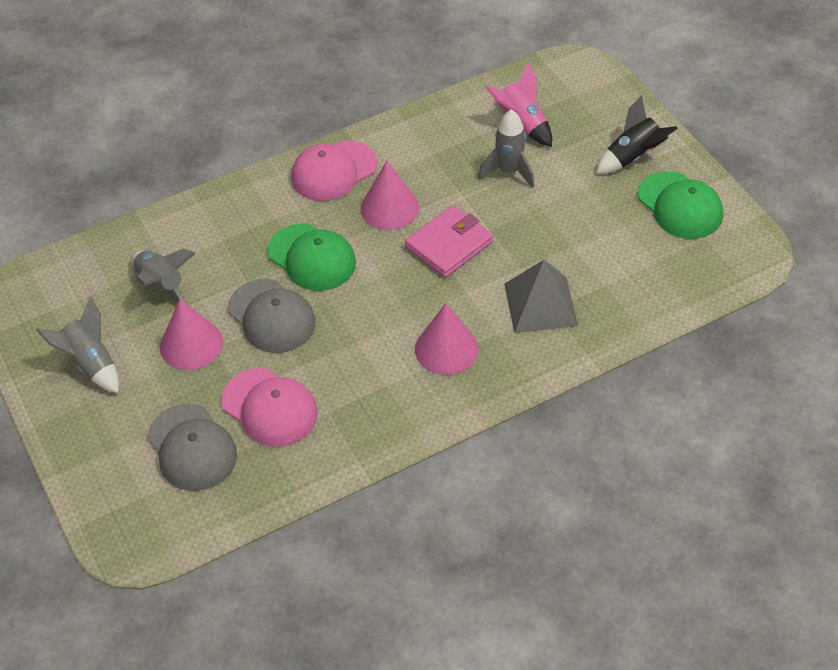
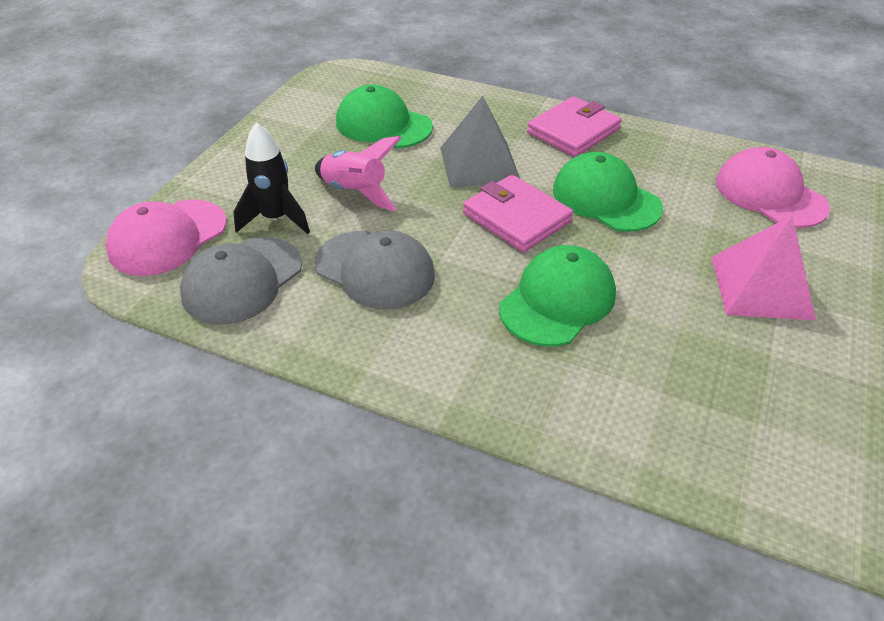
green cap: 2 -> 3
grey rocket: 3 -> 0
pink cone: 3 -> 0
pink pyramid: 0 -> 1
pink wallet: 1 -> 2

